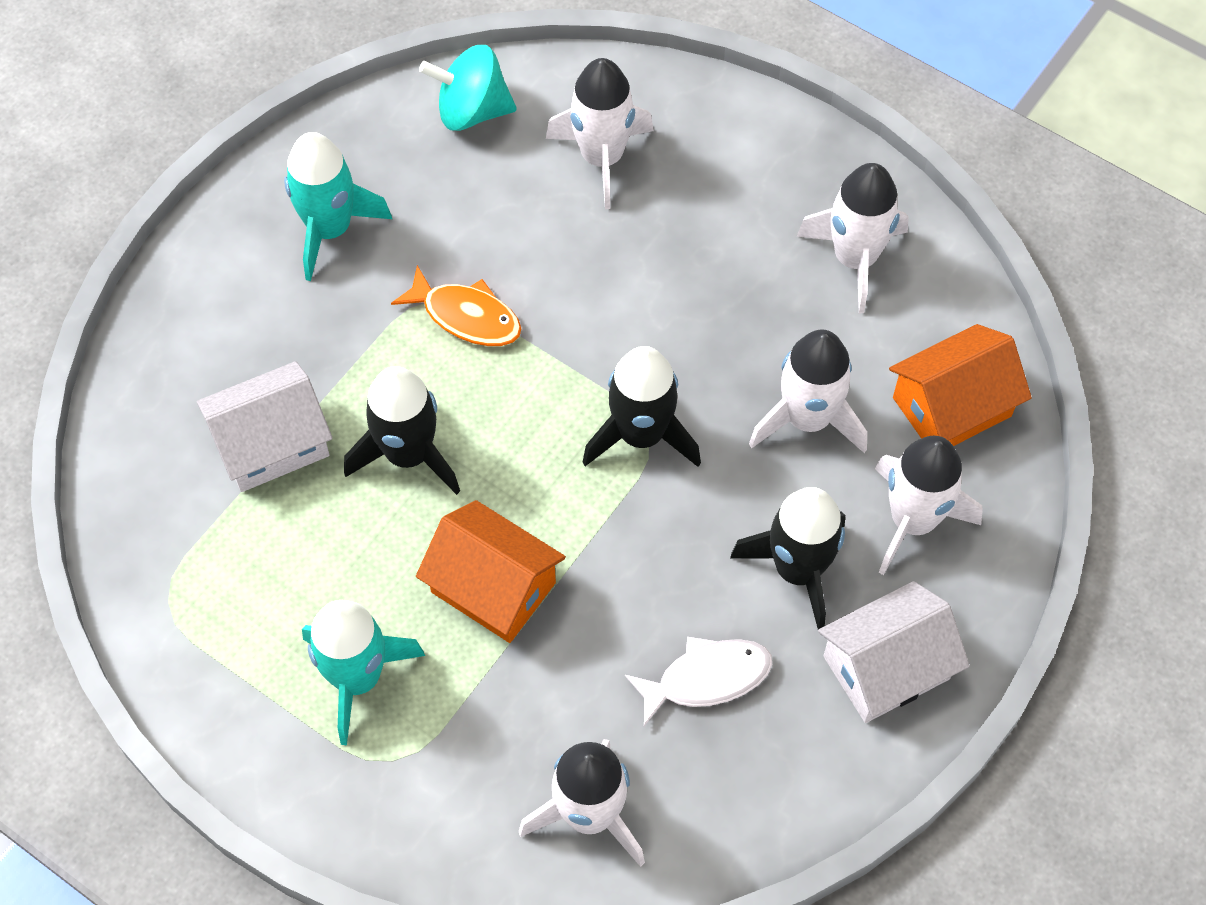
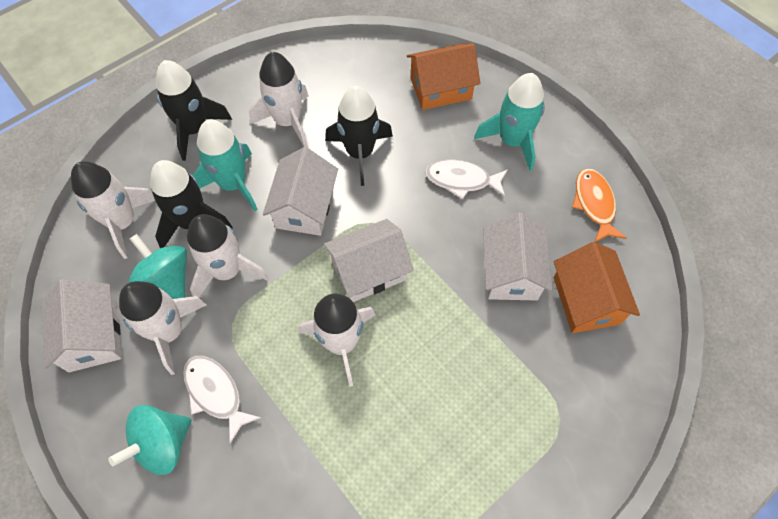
turquoise spinning top: 1 -> 2
white fish: 1 -> 2
white house: 2 -> 4

